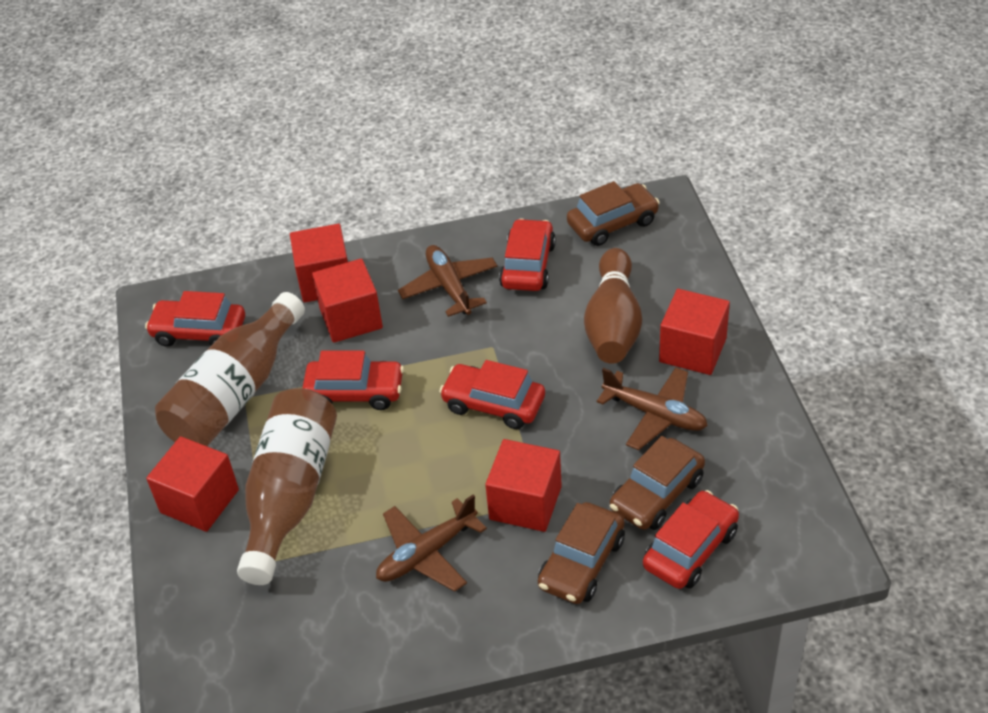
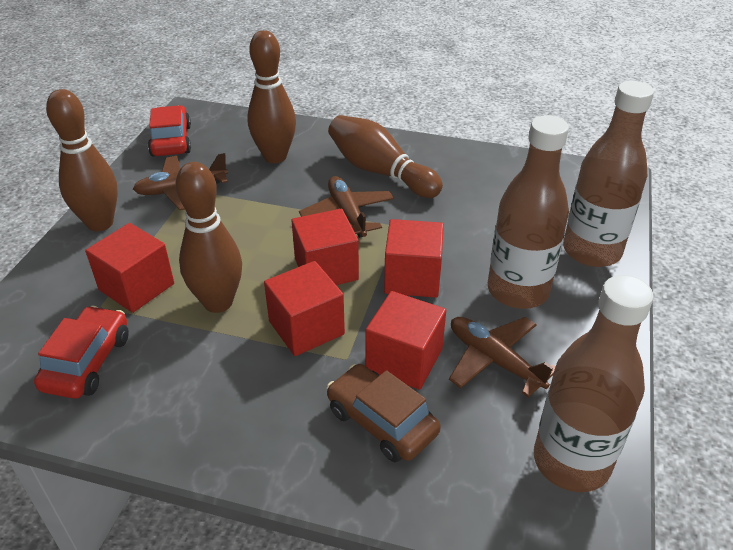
brown bottle: 2 -> 3
brown bowling pin: 1 -> 4
brown car: 3 -> 1
red car: 5 -> 2

